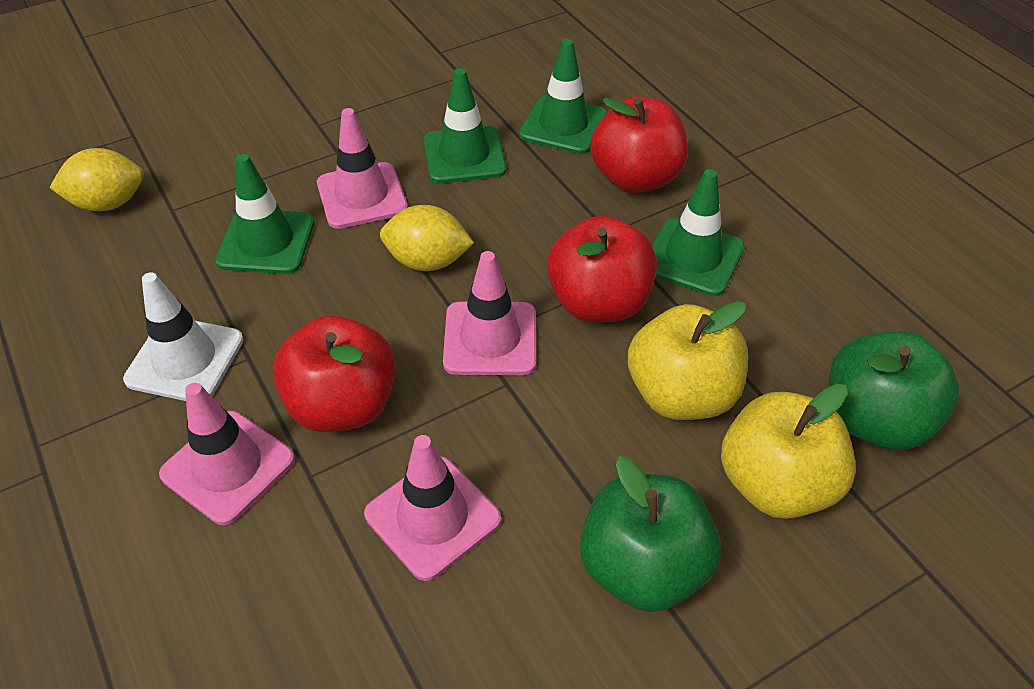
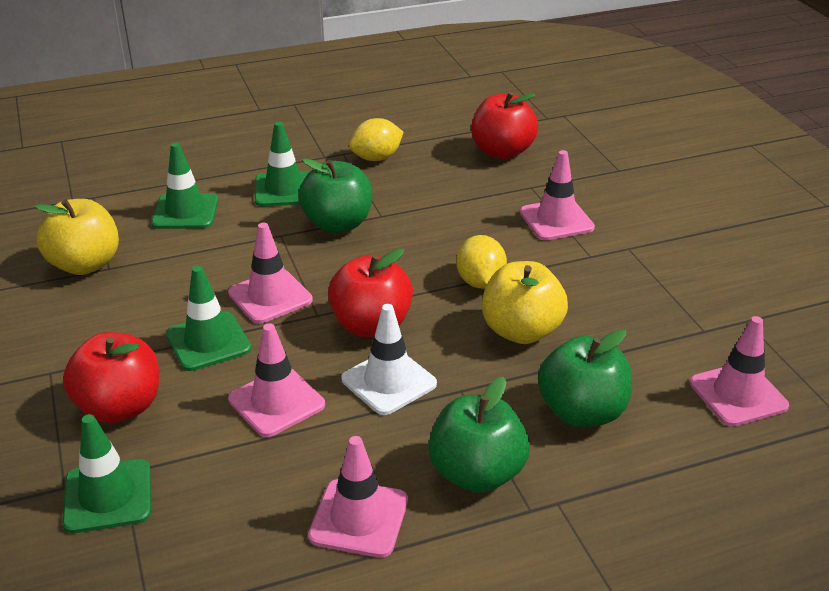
green apple: 2 -> 3
pink traffic cone: 4 -> 5

